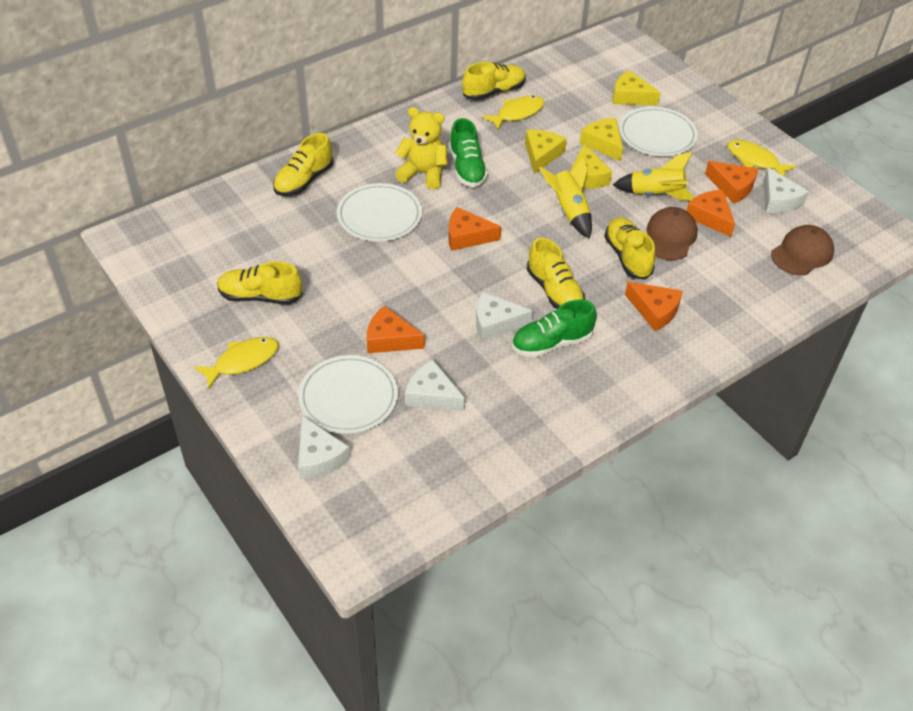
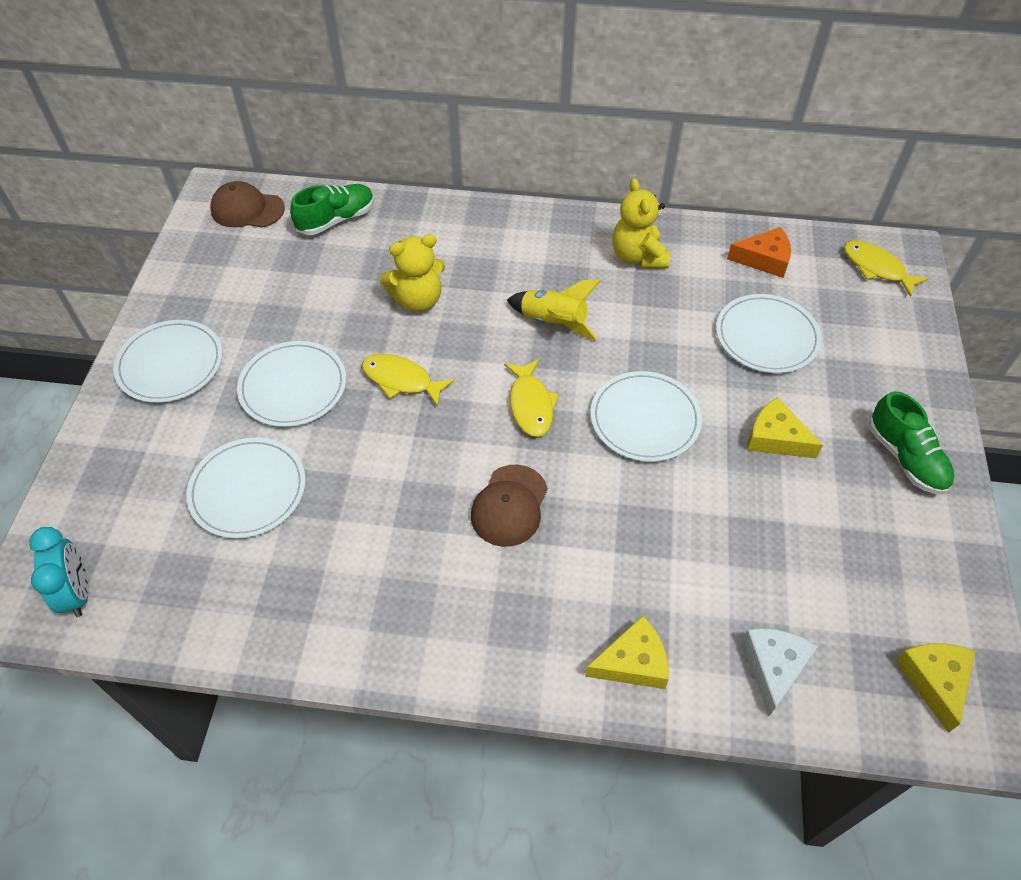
orange cheese: 5 -> 1
turquoise clock: 0 -> 1
white cheese: 4 -> 1
white plate: 3 -> 5
yellow cheese: 4 -> 3
yellow rocket: 2 -> 1
yellow shoe: 5 -> 0
yellow teddy bear: 1 -> 2

